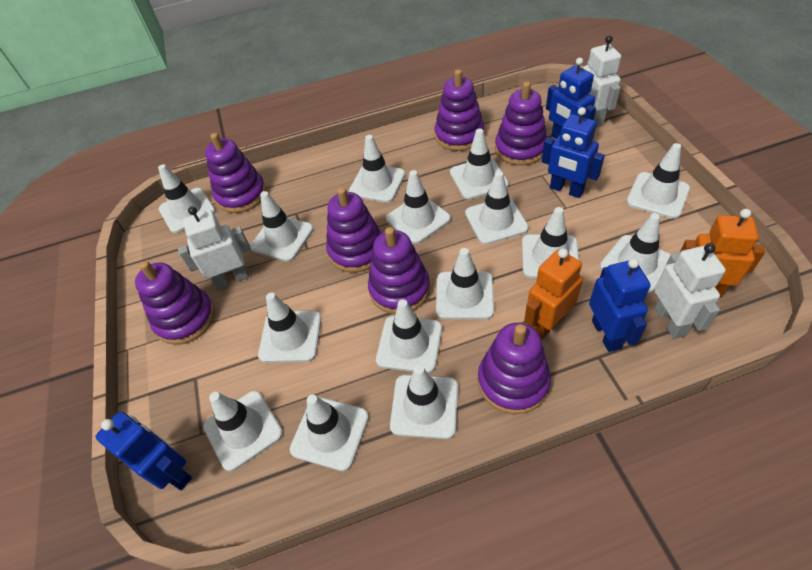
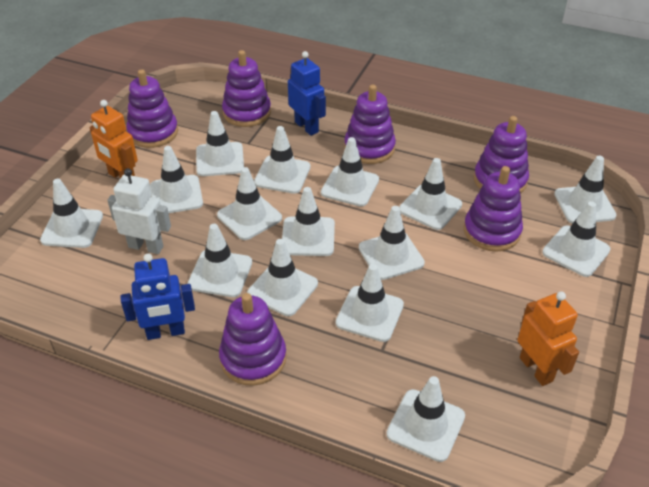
blue robot: 4 -> 2
purple stacking toy: 7 -> 6
white robot: 3 -> 1

